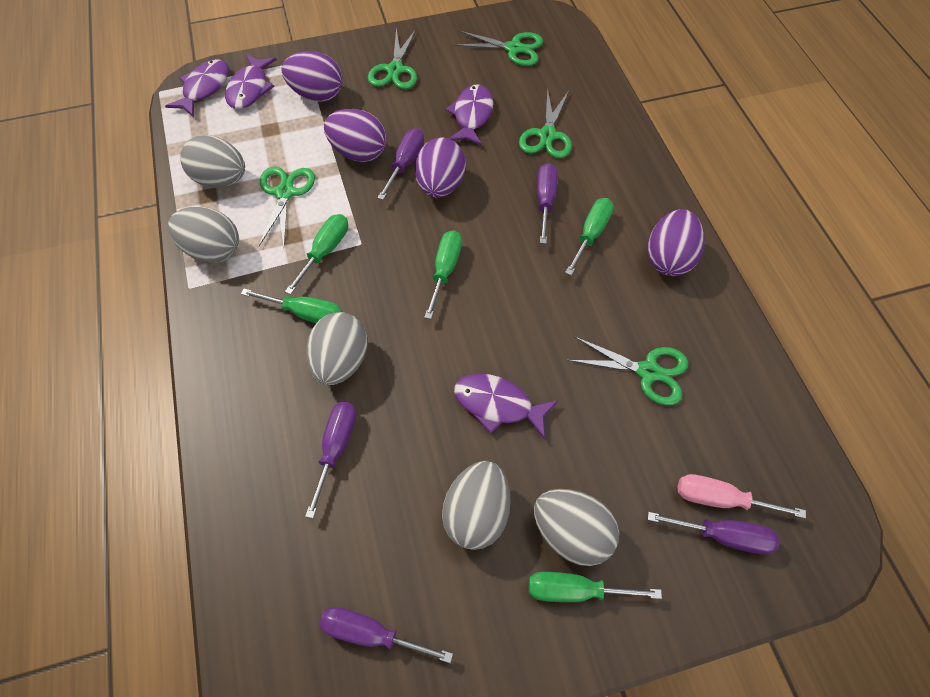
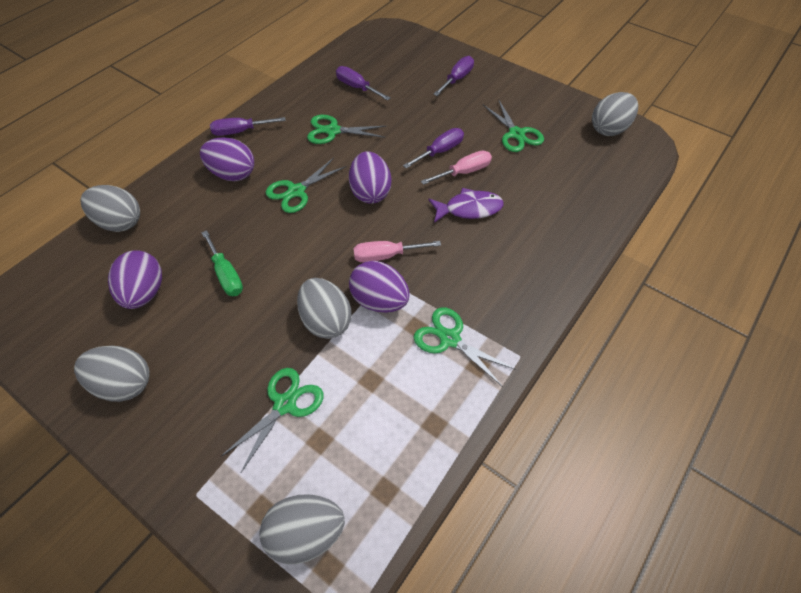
green screwdriver: 5 -> 1
pink screwdriver: 1 -> 2
purple fish: 4 -> 1
purple screwdriver: 5 -> 4

